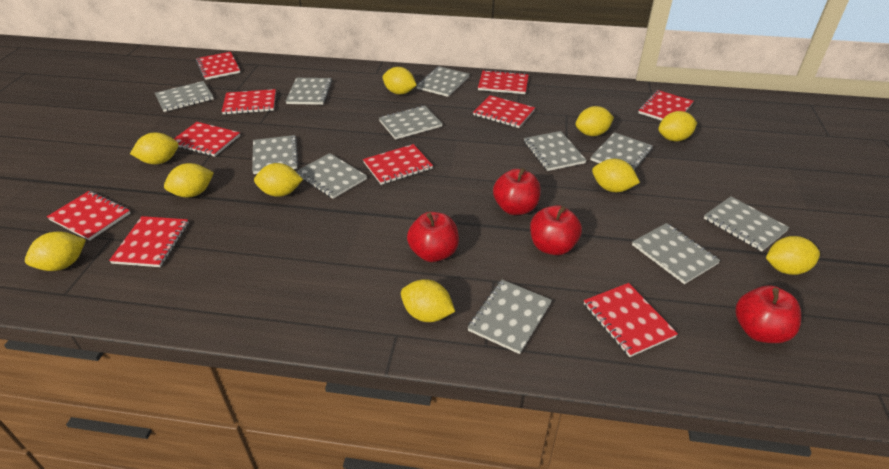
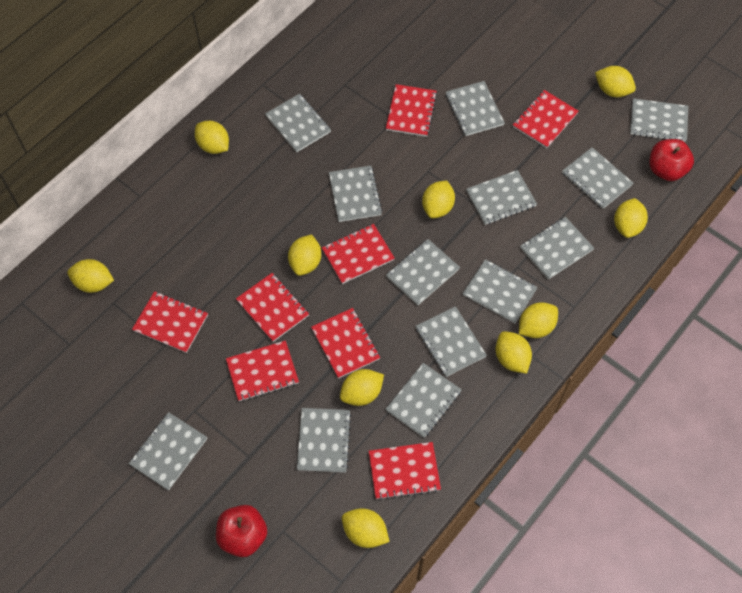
grey notebook: 11 -> 13
red apple: 4 -> 2
red notebook: 10 -> 8

